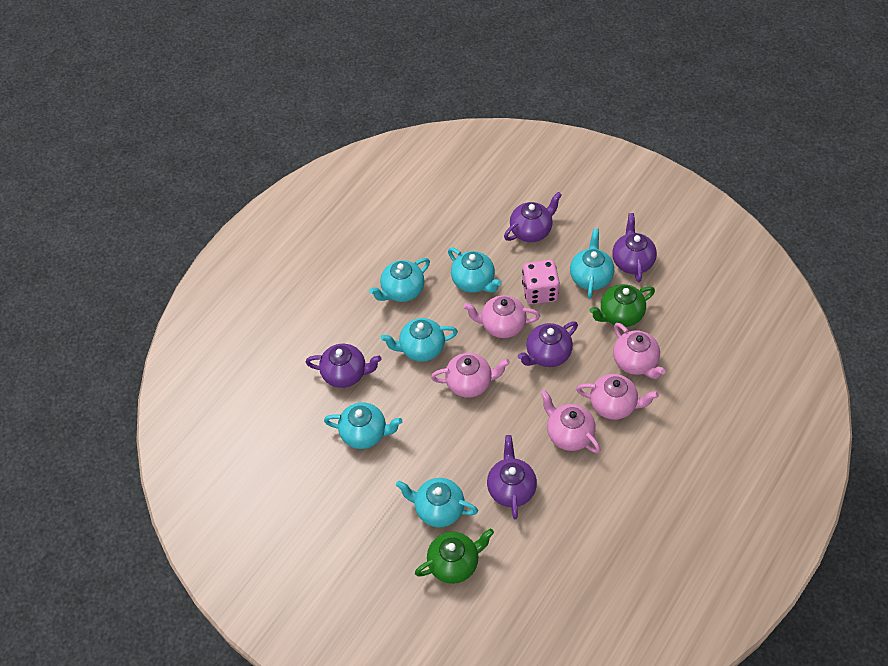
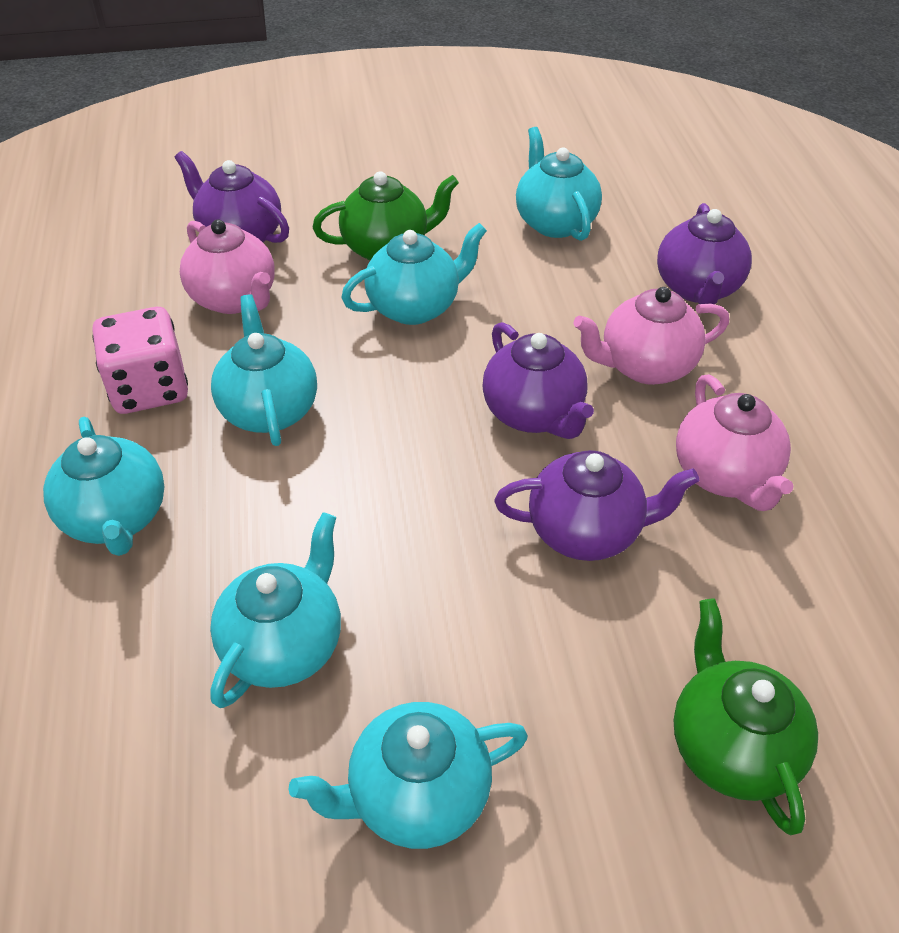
pink teapot: 5 -> 3
purple teapot: 5 -> 4

